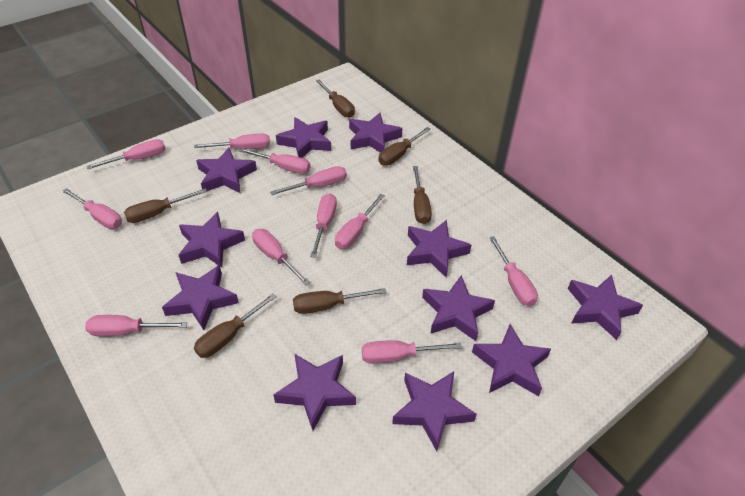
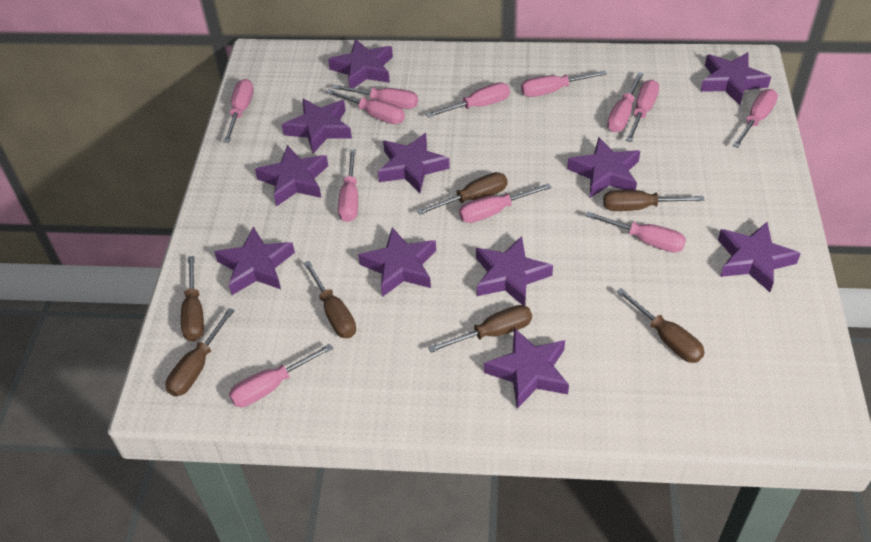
brown screwdriver: 6 -> 7
pink screwdriver: 11 -> 12

